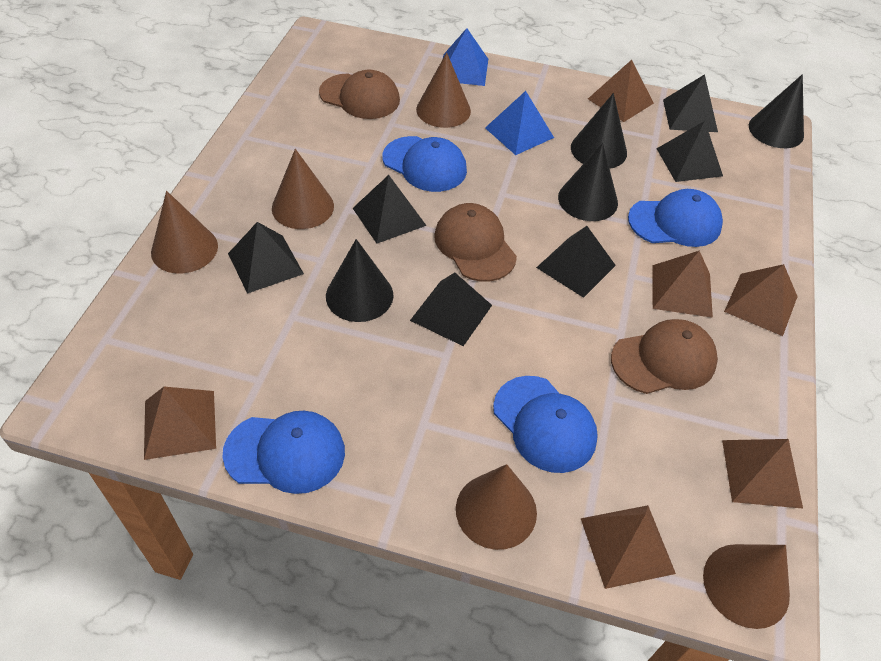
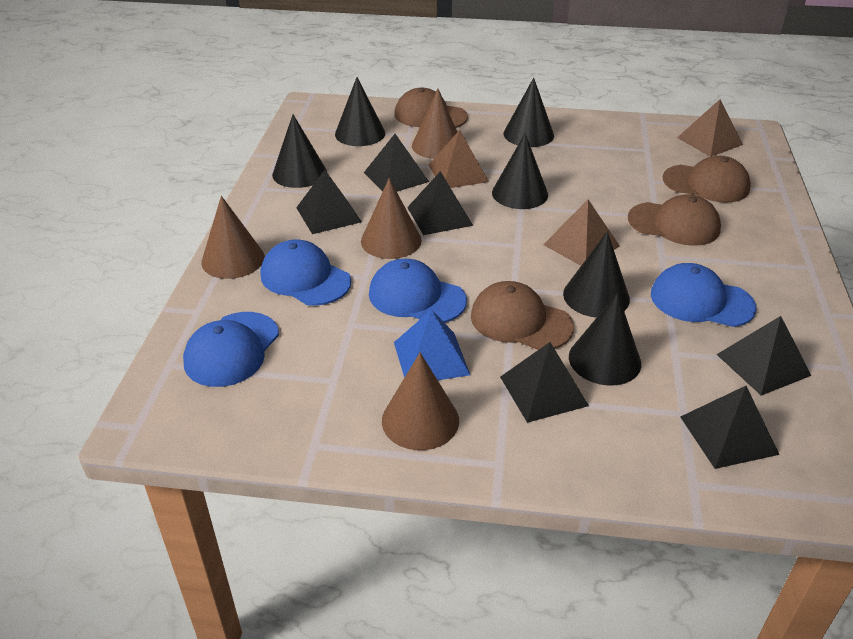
black cone: 4 -> 6
blue pyramid: 2 -> 1
brown cap: 3 -> 4
brown cone: 5 -> 4
brown pyramid: 6 -> 3

